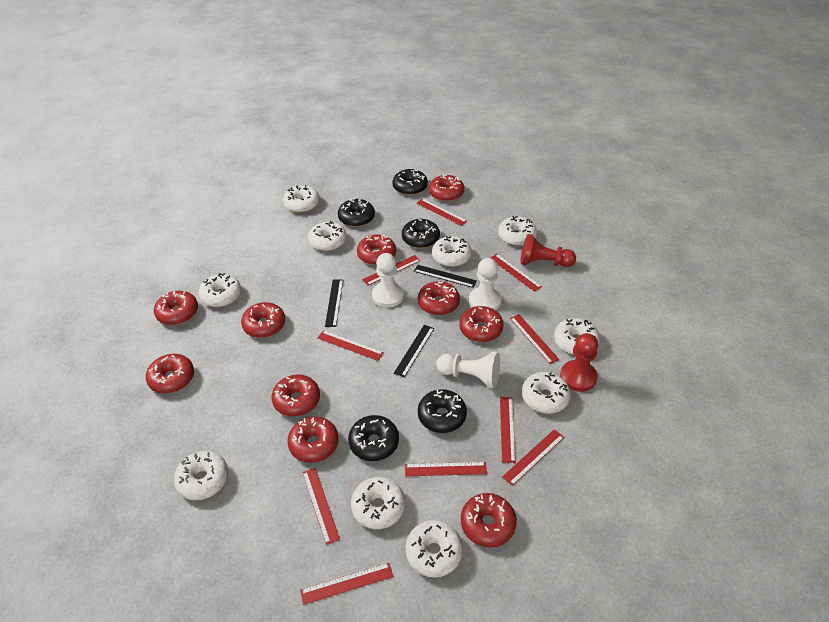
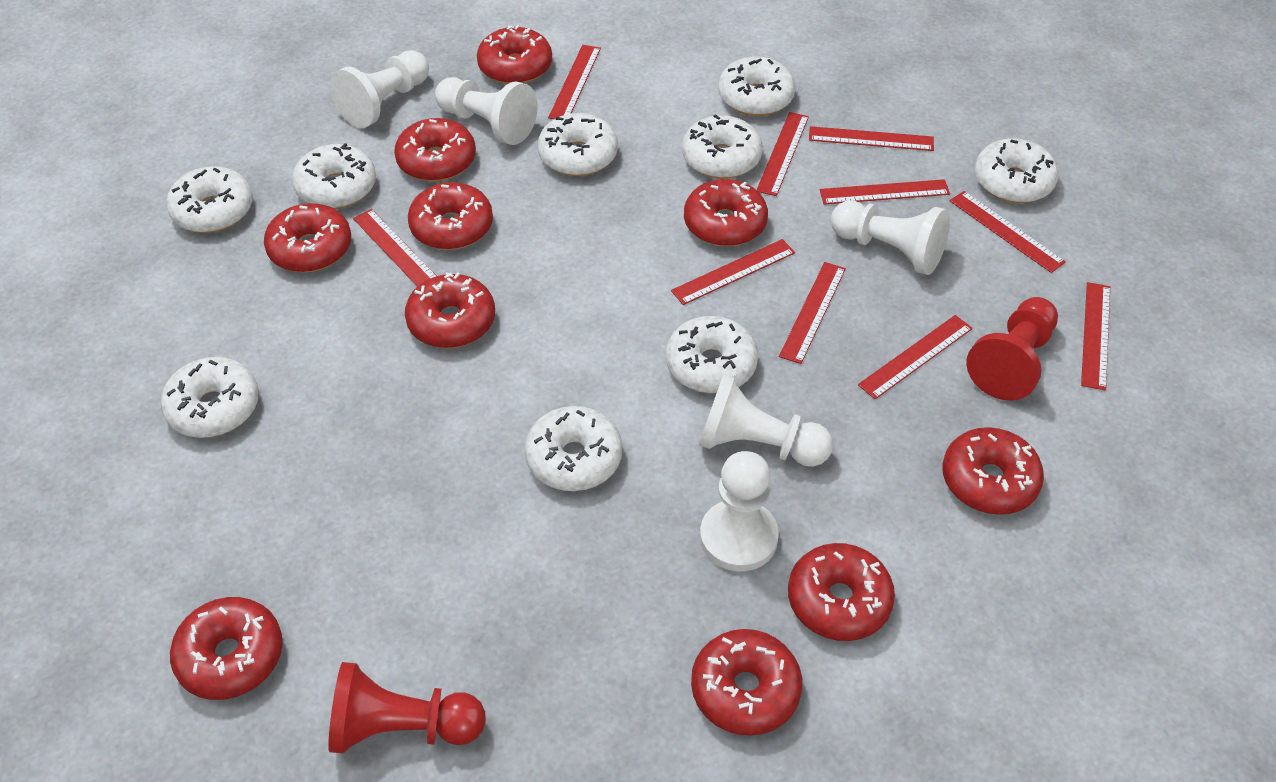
black donut: 5 -> 0
black ruler: 3 -> 0
white donut: 10 -> 9
white pawn: 3 -> 5

